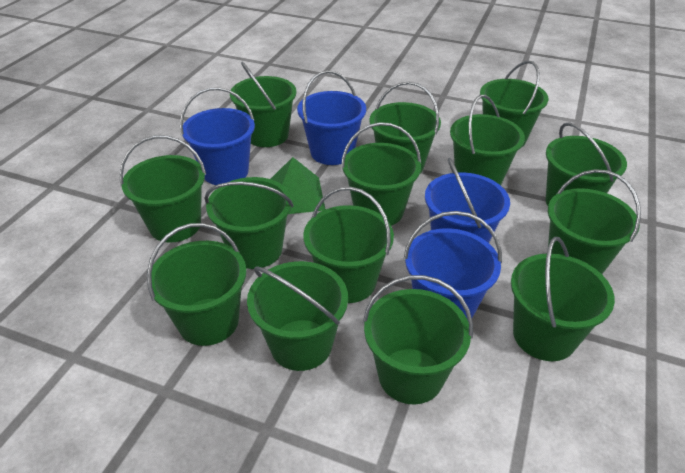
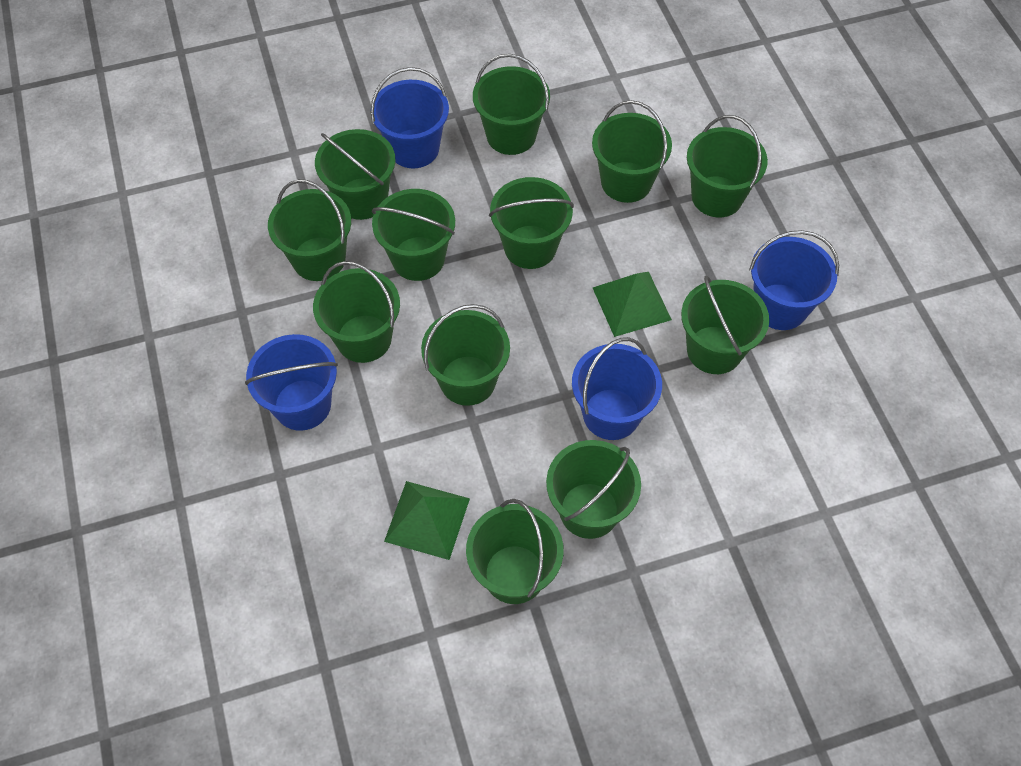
green bucket: 14 -> 12
green pyramid: 1 -> 2

